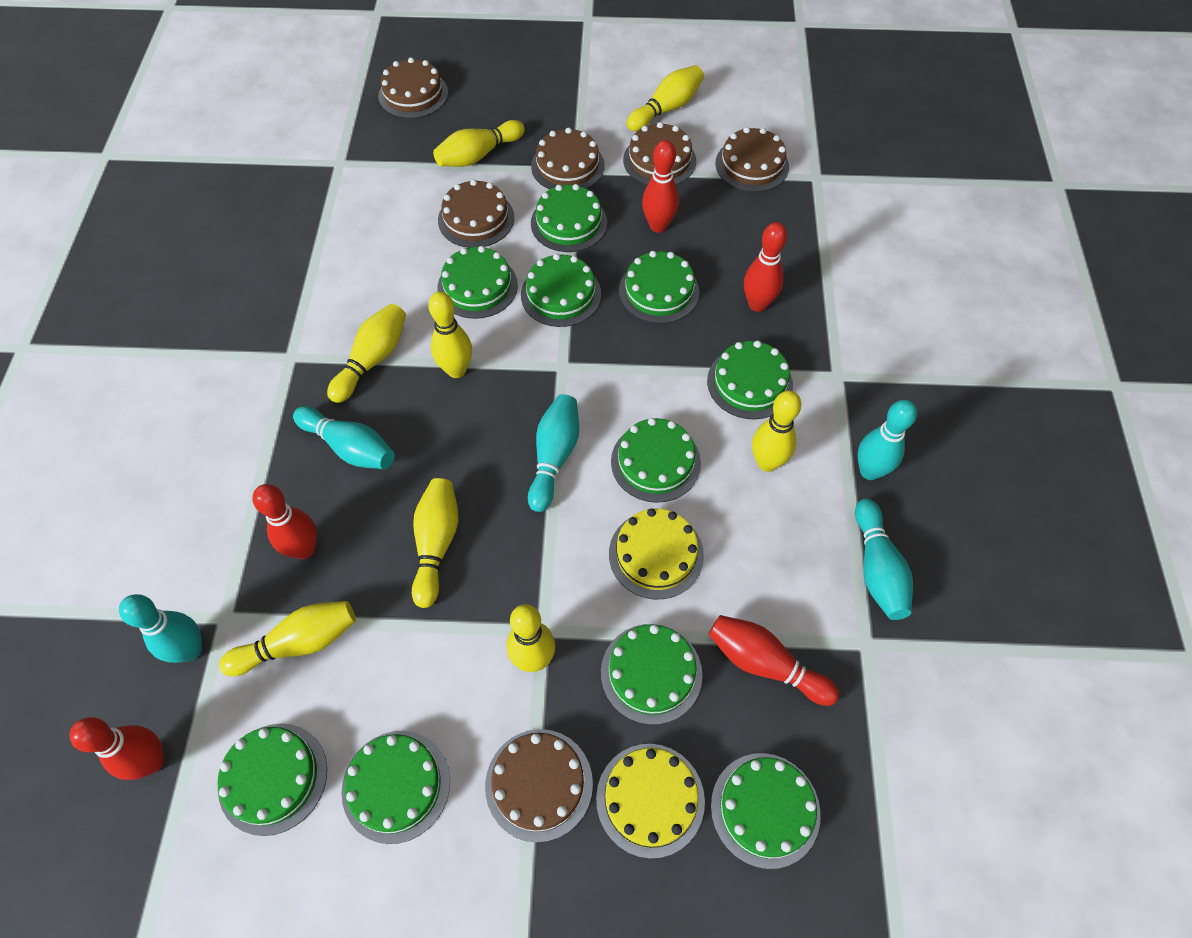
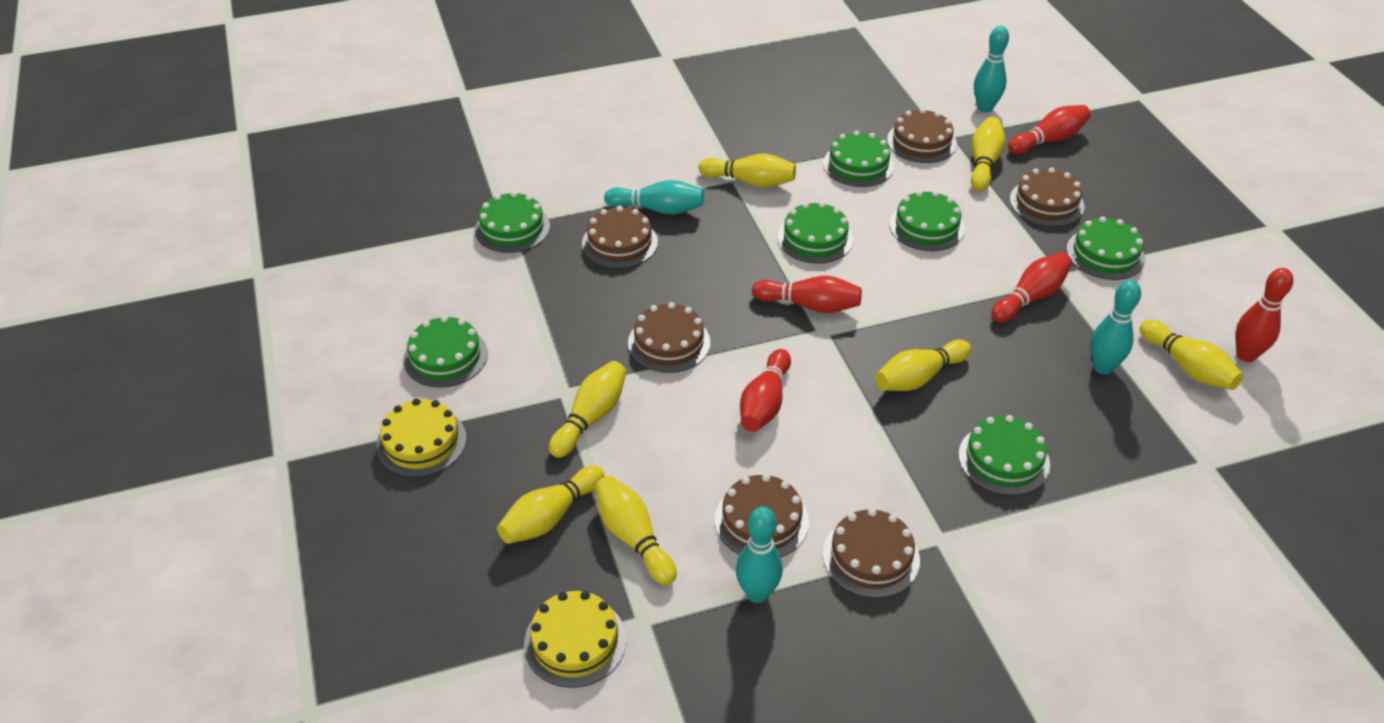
green cake: 10 -> 7
turquoise bowling pin: 5 -> 4
yellow bowling pin: 8 -> 7

